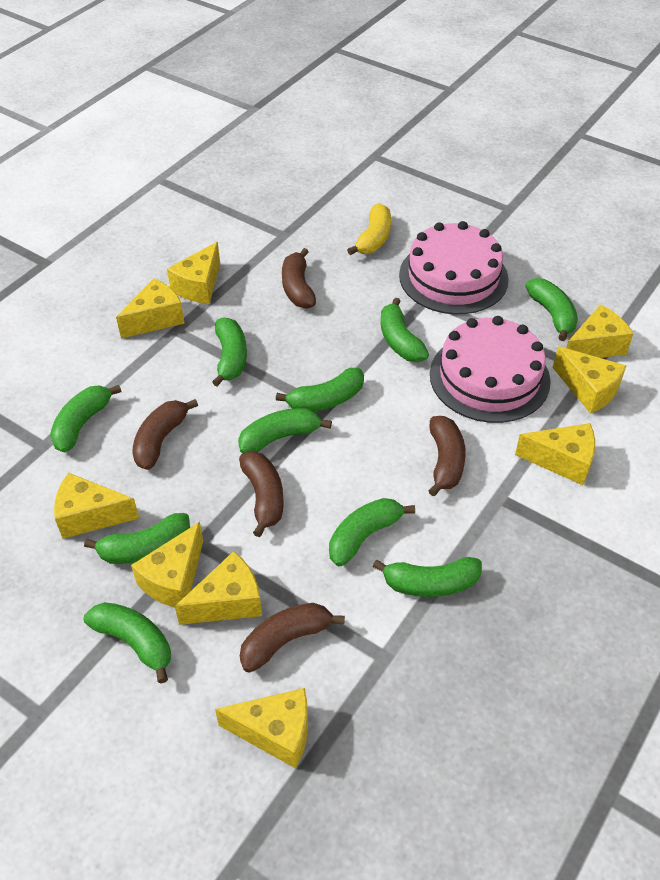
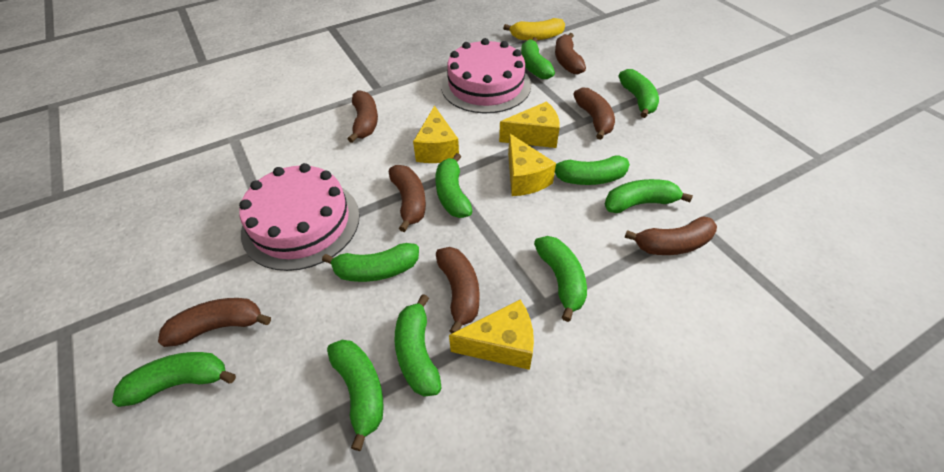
brown banana: 5 -> 7
yellow cheese: 9 -> 4

